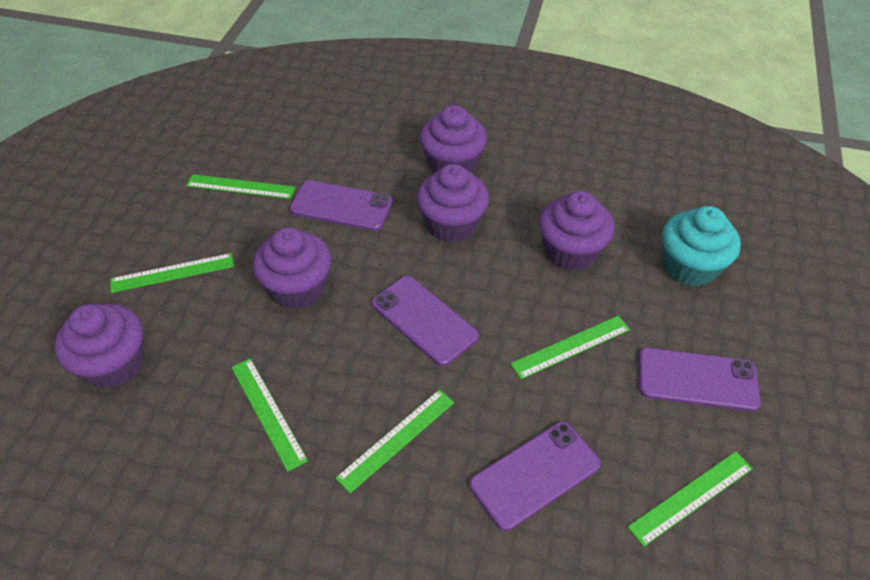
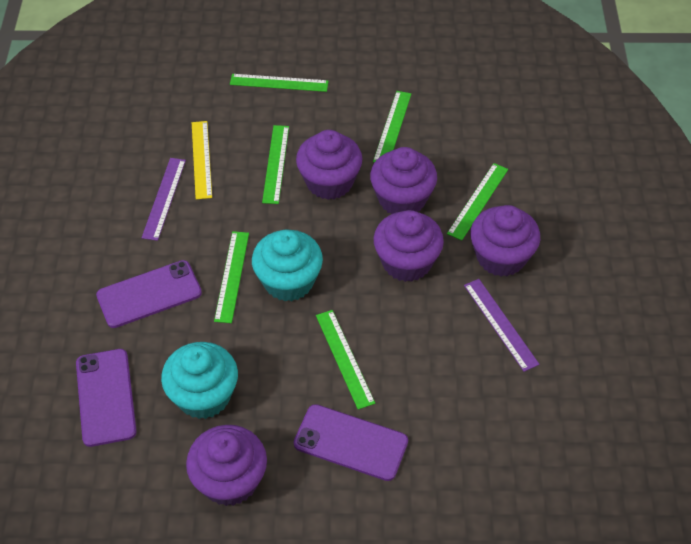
purple phone: 4 -> 3
purple ruler: 0 -> 2
turquoise cupcake: 1 -> 2
yellow ruler: 0 -> 1

